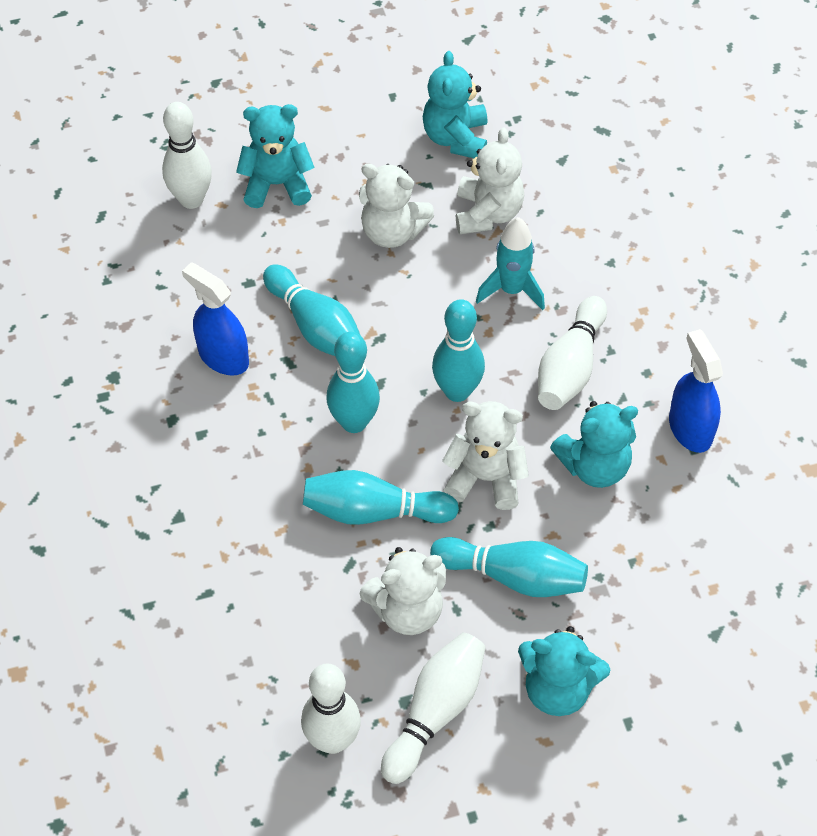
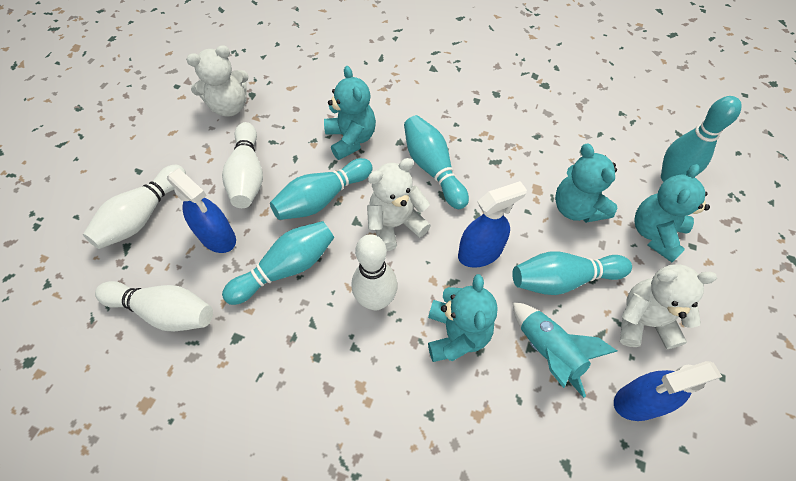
blue spray bottle: 2 -> 3
white teddy bear: 4 -> 3

